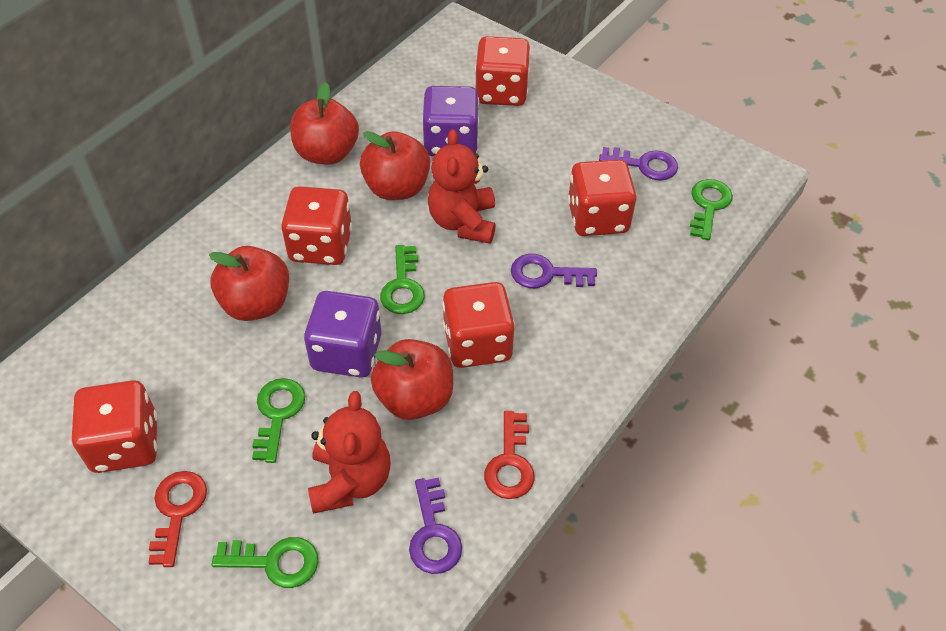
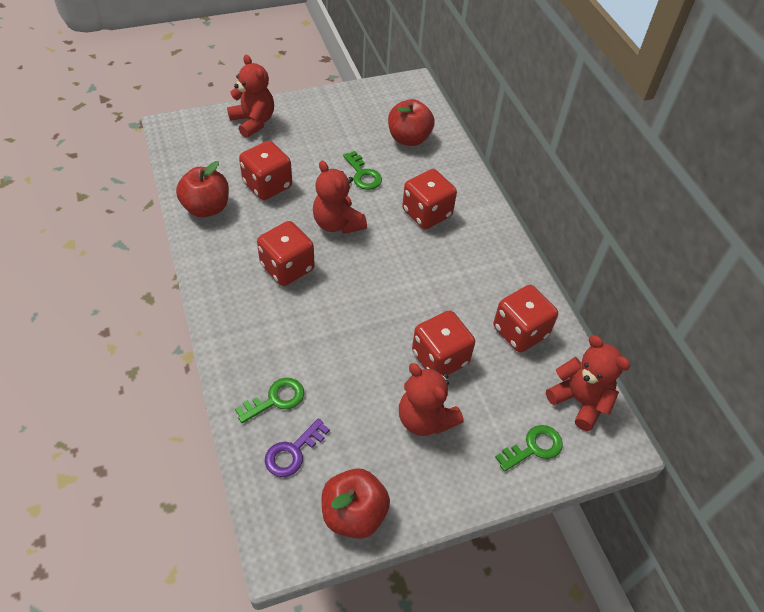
green key: 4 -> 3
purple dice: 2 -> 0
purple key: 3 -> 1
red apple: 4 -> 3
red key: 2 -> 0
red teddy bear: 2 -> 4

